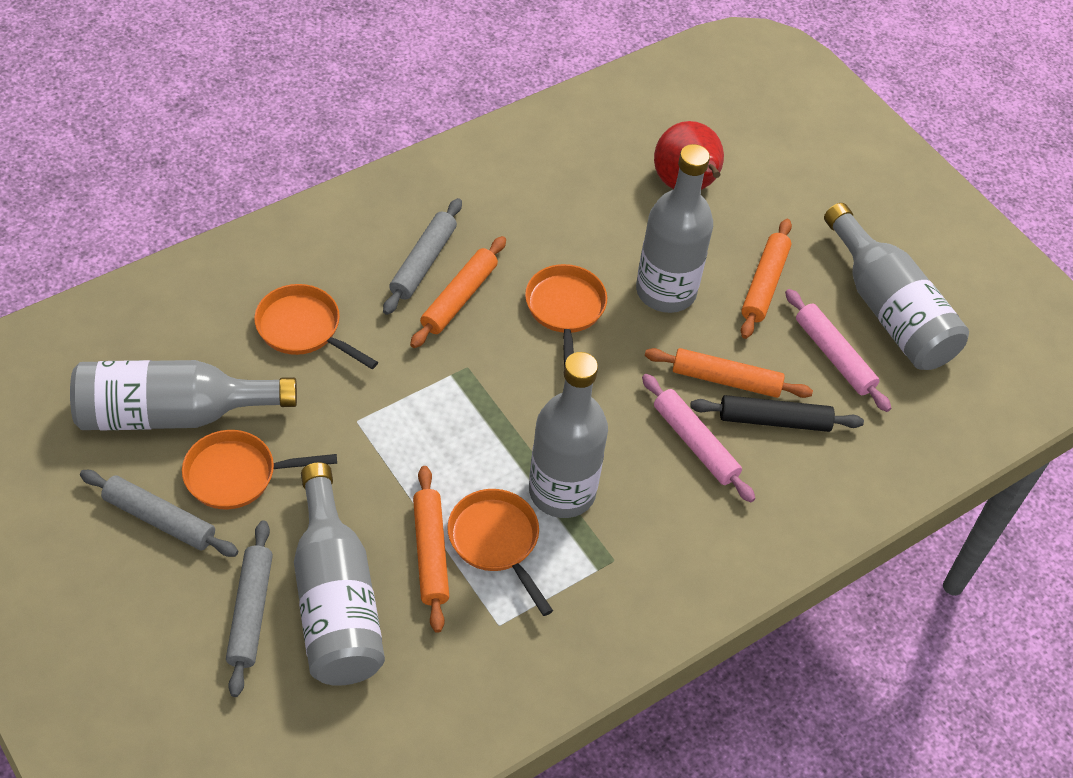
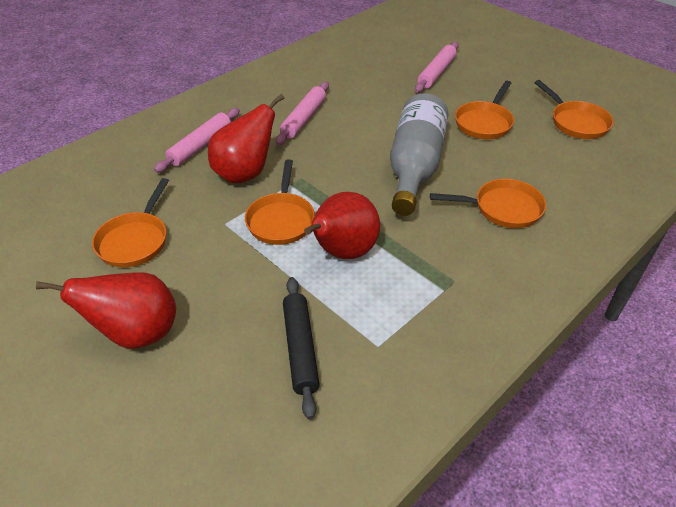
grey bottle: 5 -> 1
grey rolling pin: 3 -> 0
orange pan: 4 -> 5
orange rolling pin: 4 -> 0
pink rolling pin: 2 -> 3
red pear: 1 -> 3

